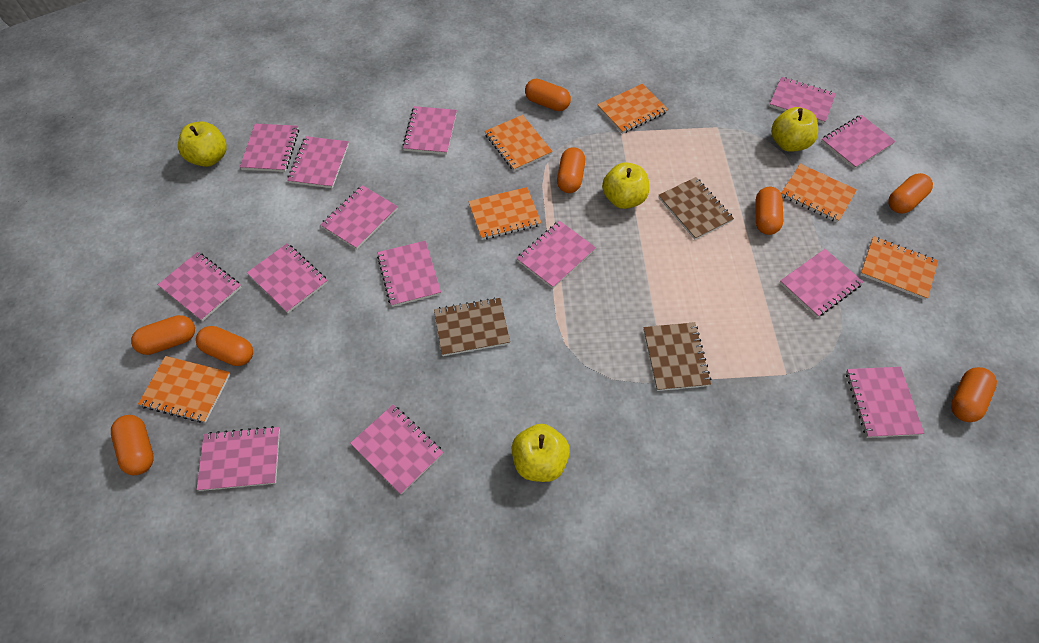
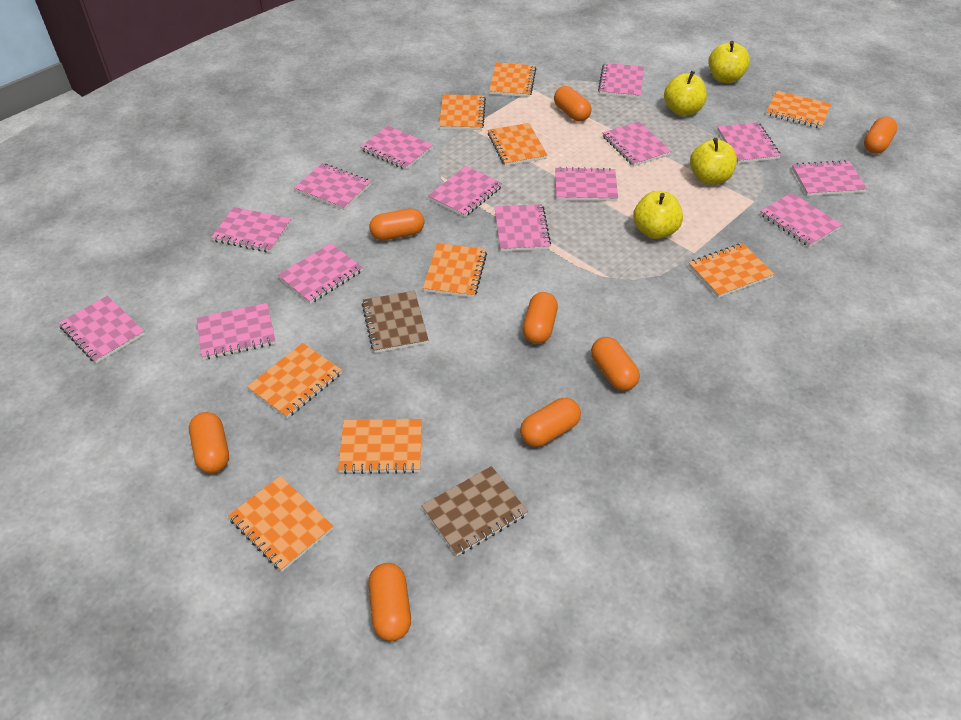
brown notebook: 3 -> 2
orange notebook: 6 -> 9

